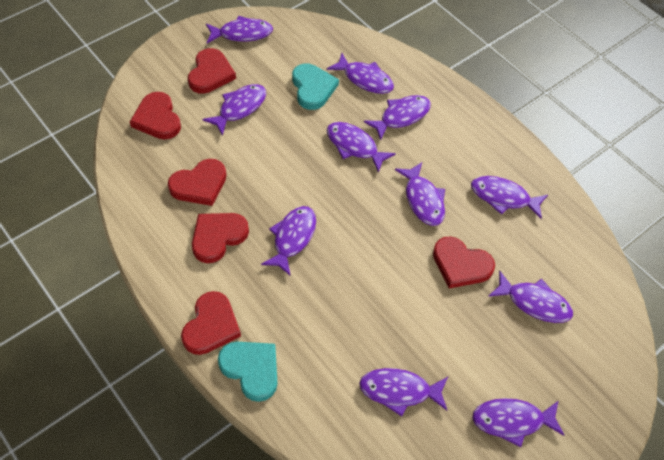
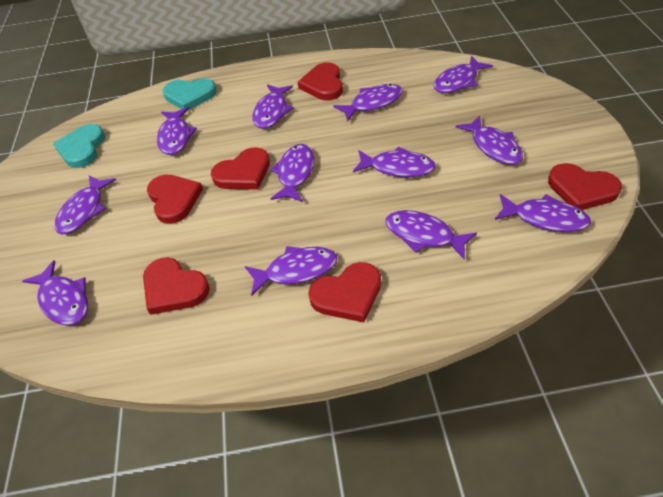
purple fish: 11 -> 12

